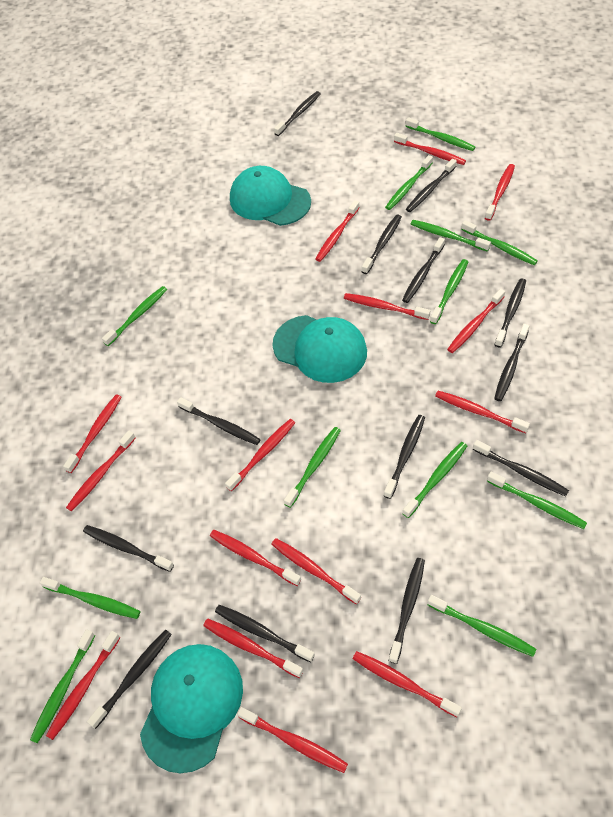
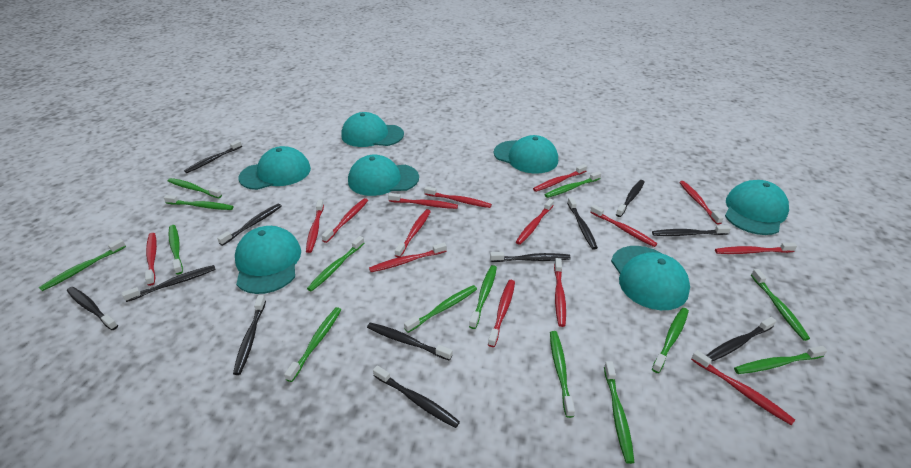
black toothbrush: 13 -> 12
green toothbrush: 12 -> 14
turquoise cap: 3 -> 7

